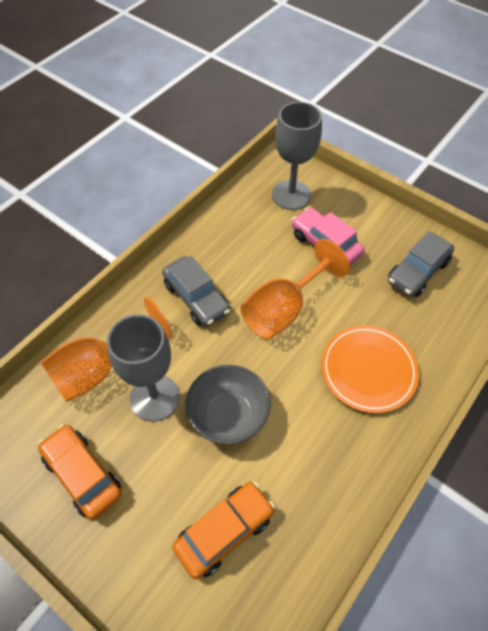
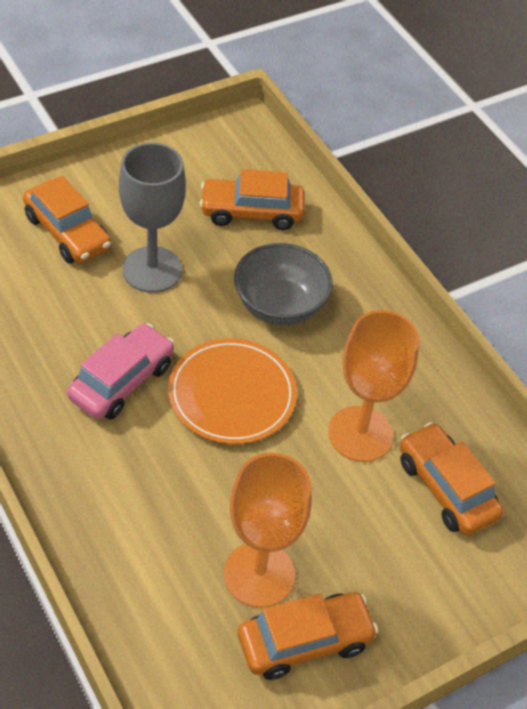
grey car: 2 -> 0
grey goblet: 2 -> 1
orange car: 2 -> 4

